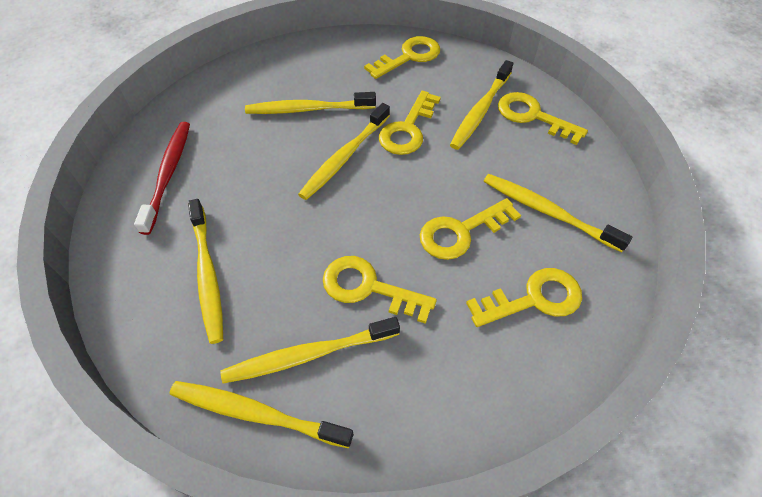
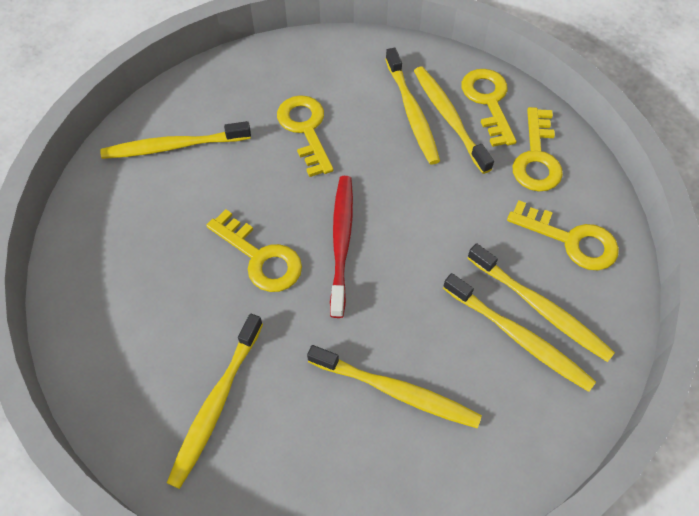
yellow key: 6 -> 5

